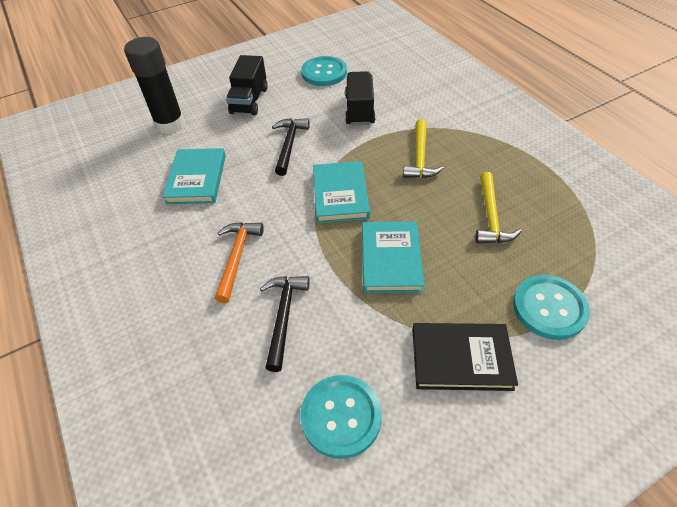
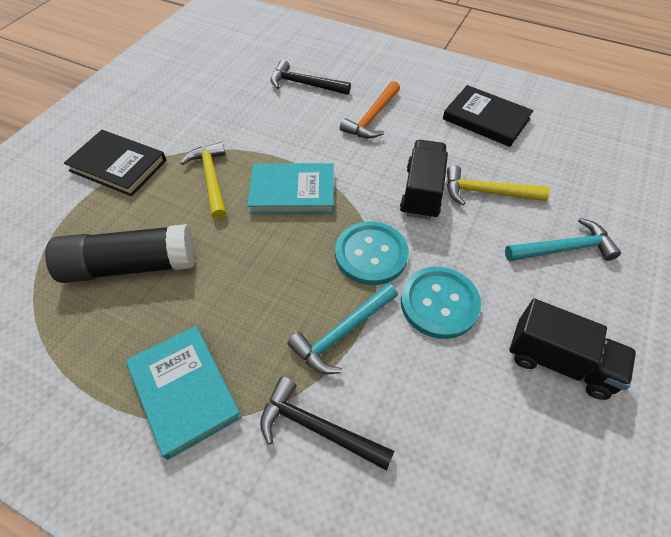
black book: 1 -> 2
turquoise book: 3 -> 2
turquoise button: 3 -> 2
turquoise hammer: 0 -> 2

